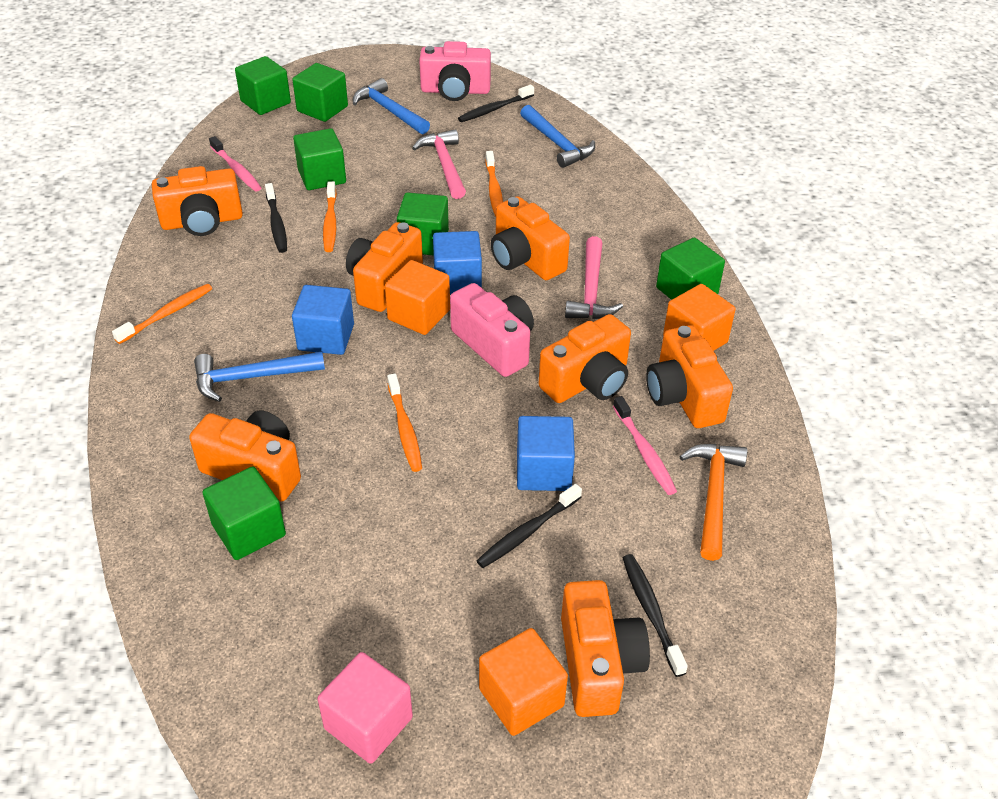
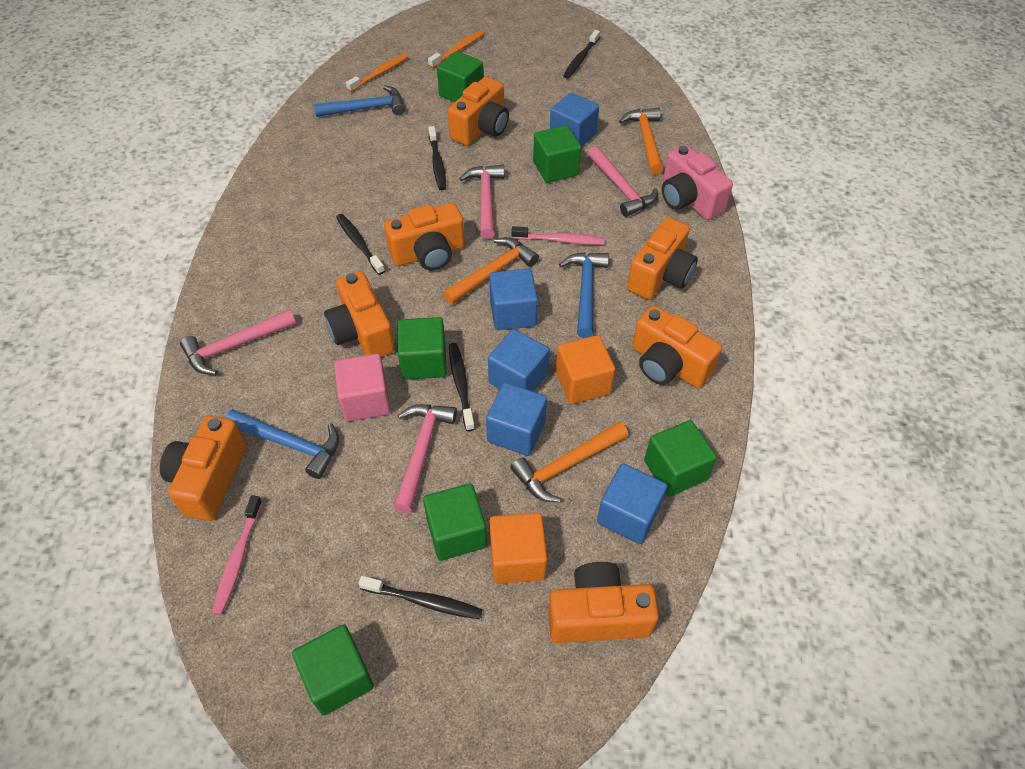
black toothbrush: 4 -> 5
blue cube: 3 -> 5
orange cube: 3 -> 2
orange hammer: 1 -> 3
orange toothbrush: 4 -> 2
pink camera: 2 -> 1
pink hammer: 2 -> 4

